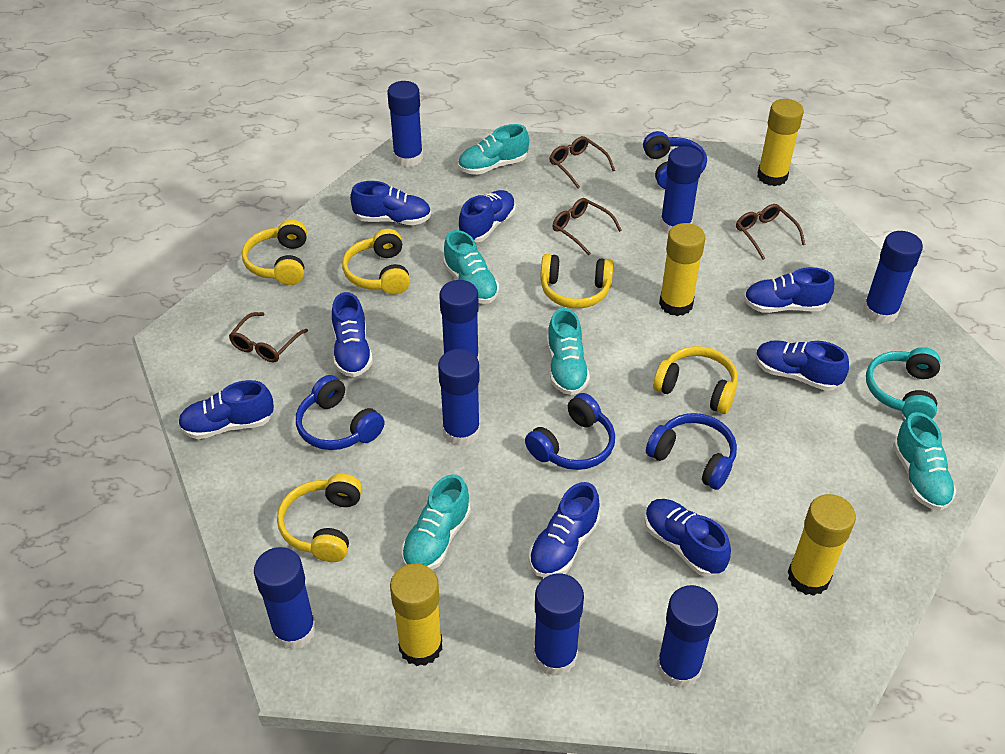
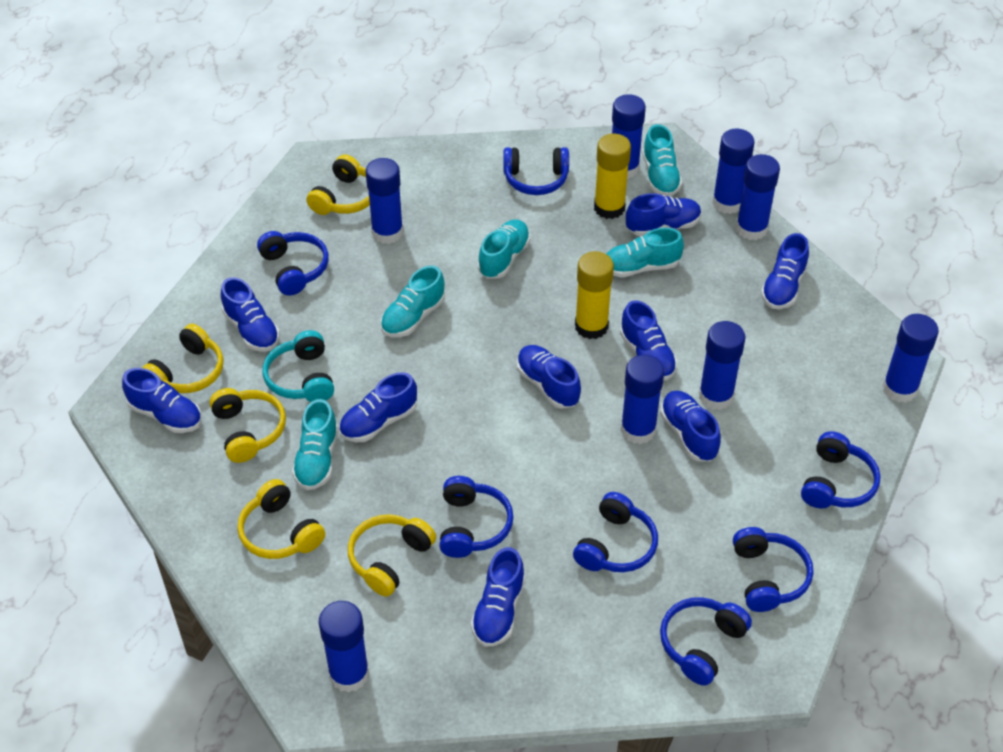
blue headphones: 4 -> 7
blue shoe: 8 -> 9
brown glasses: 4 -> 0
yellow glue stick: 4 -> 2

